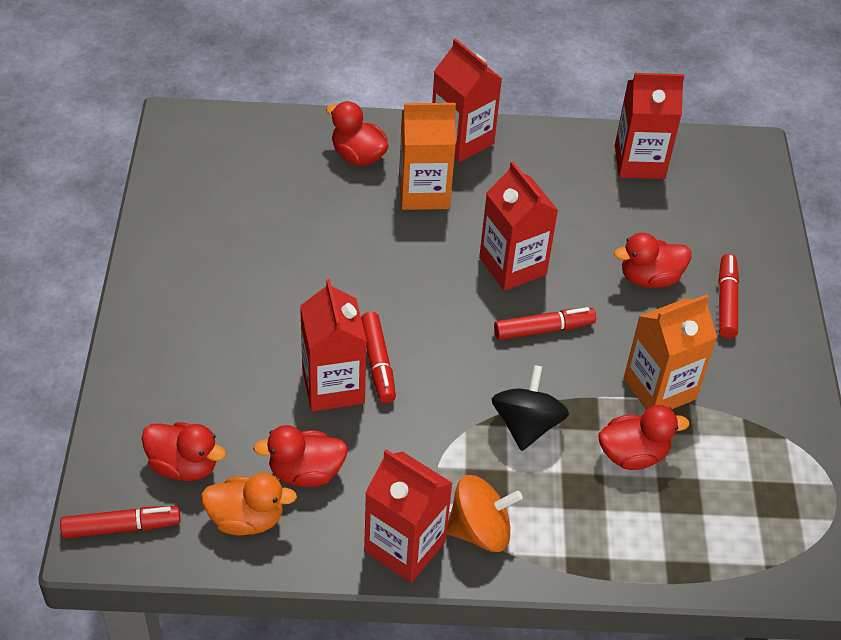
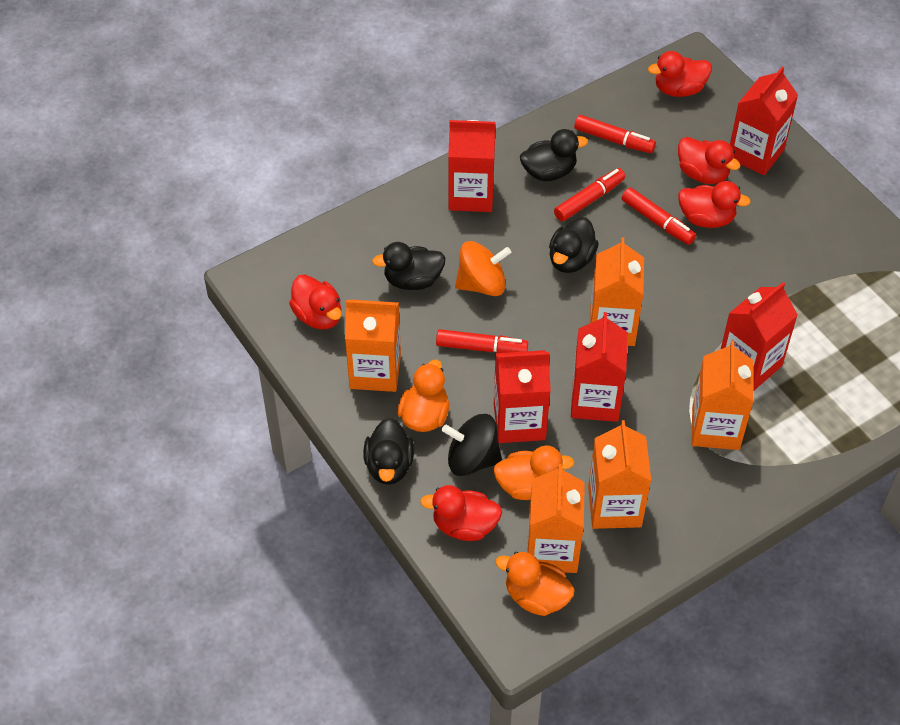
black duck: 0 -> 4
orange carton: 2 -> 5
orange duck: 1 -> 3

